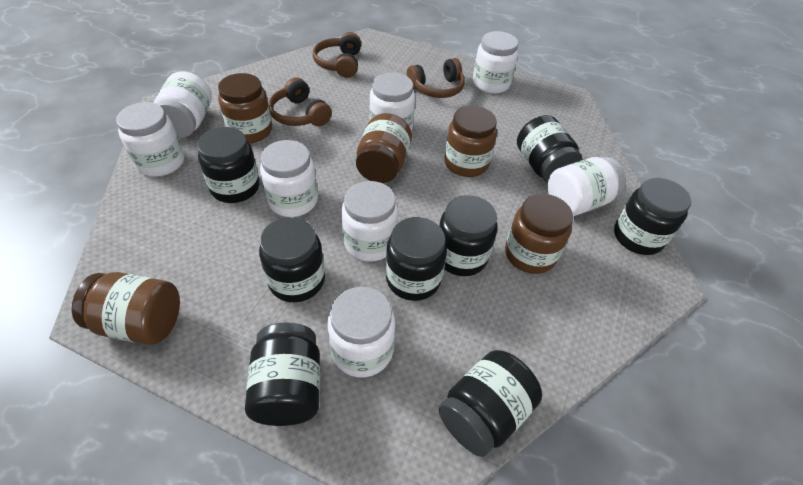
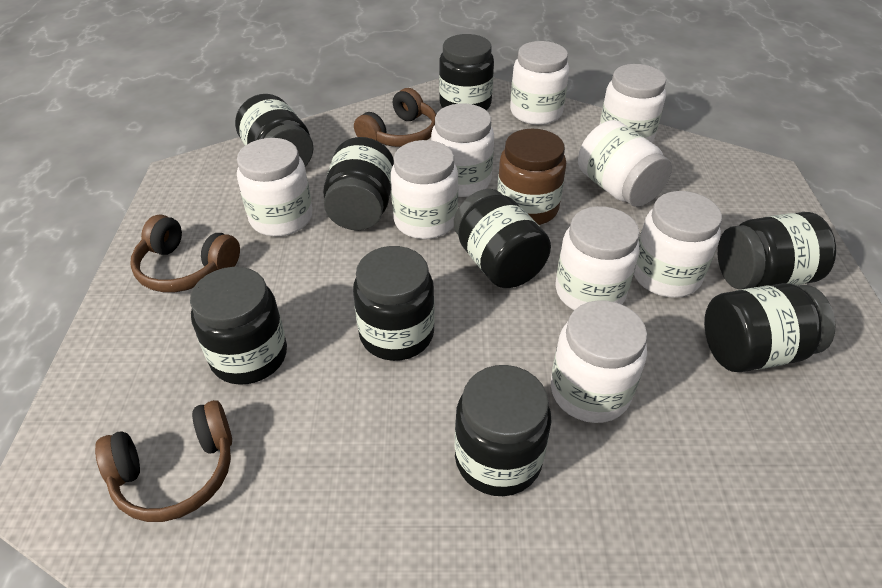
black jar: 8 -> 9
brown jar: 5 -> 1
white jar: 8 -> 9

